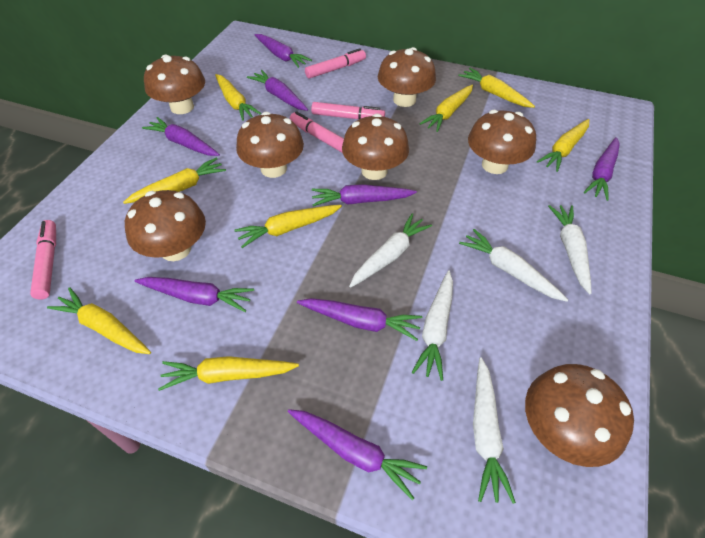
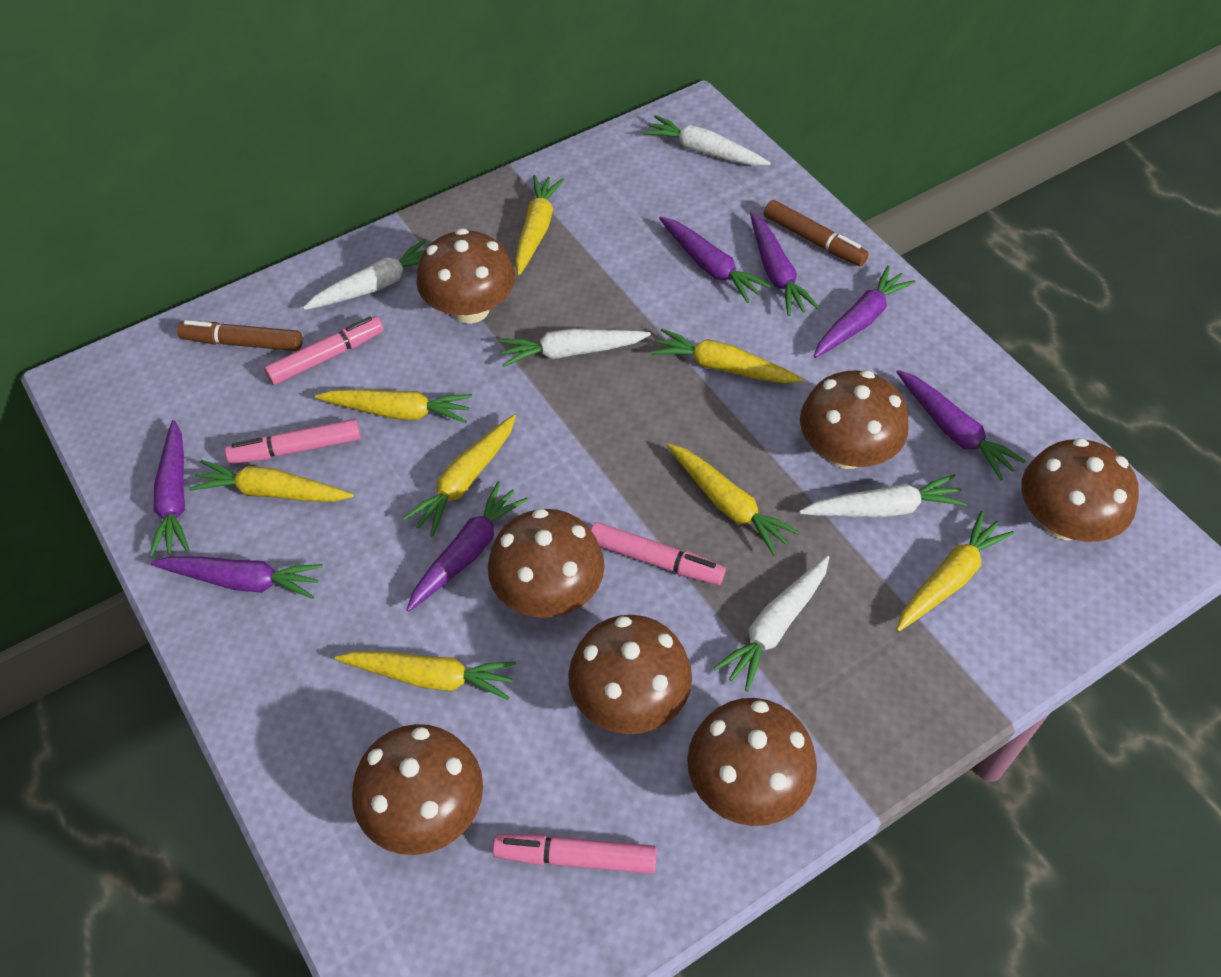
brown marker: 0 -> 2
purple carrot: 8 -> 7

